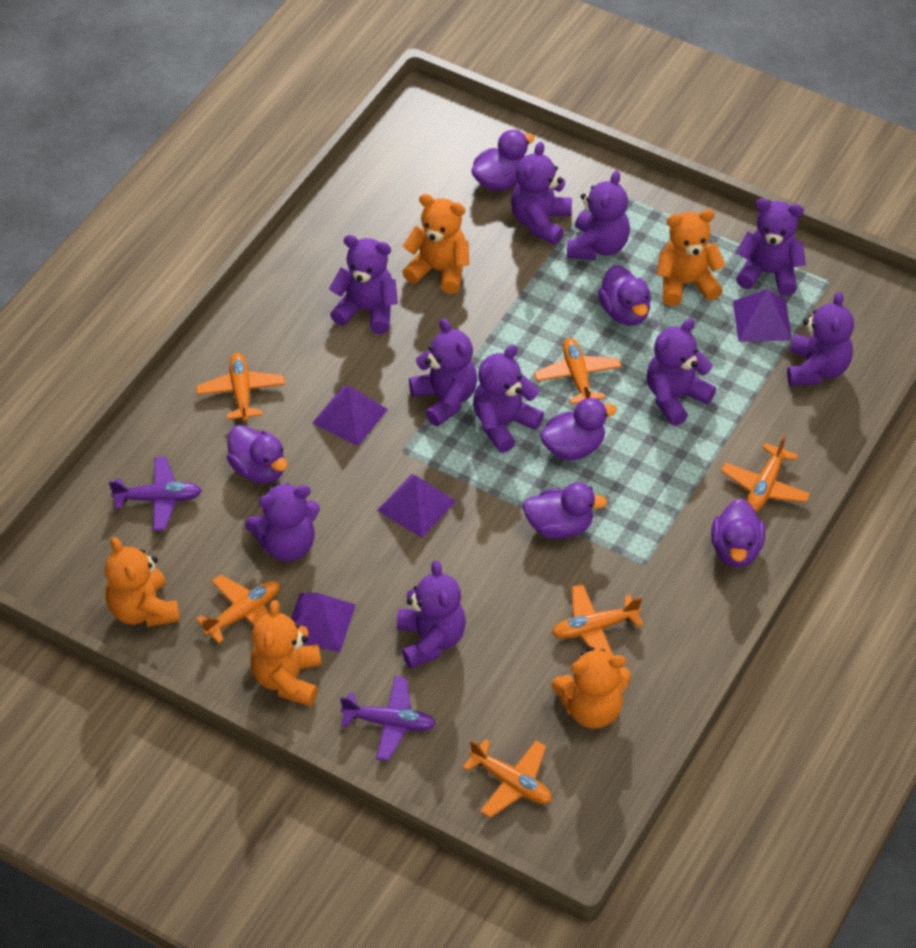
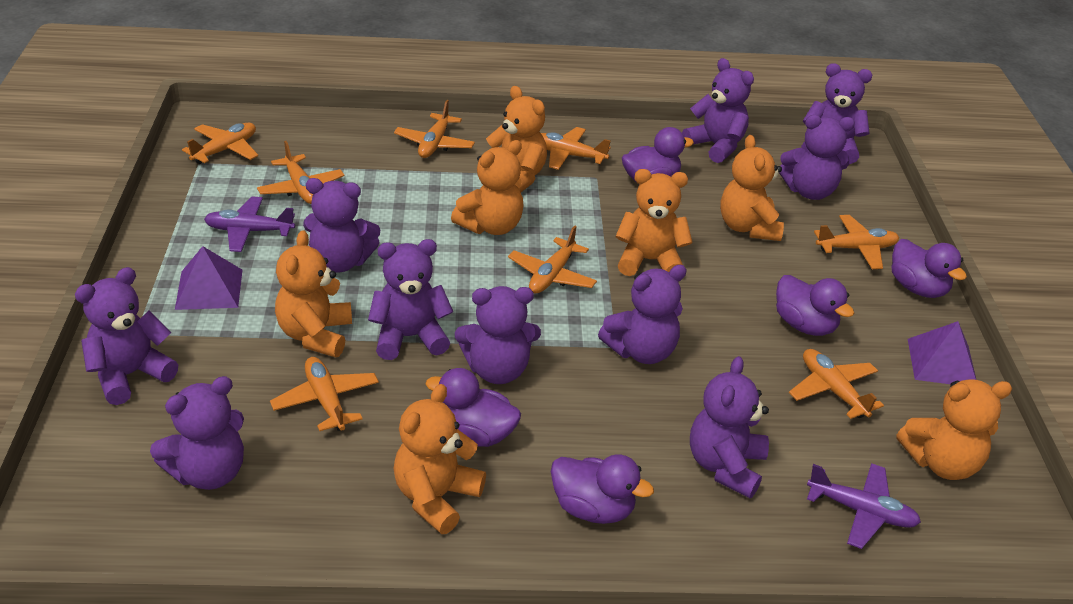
orange plane: 6 -> 8
orange teddy bear: 5 -> 7
purple duck: 6 -> 5
purple pyramid: 4 -> 2

